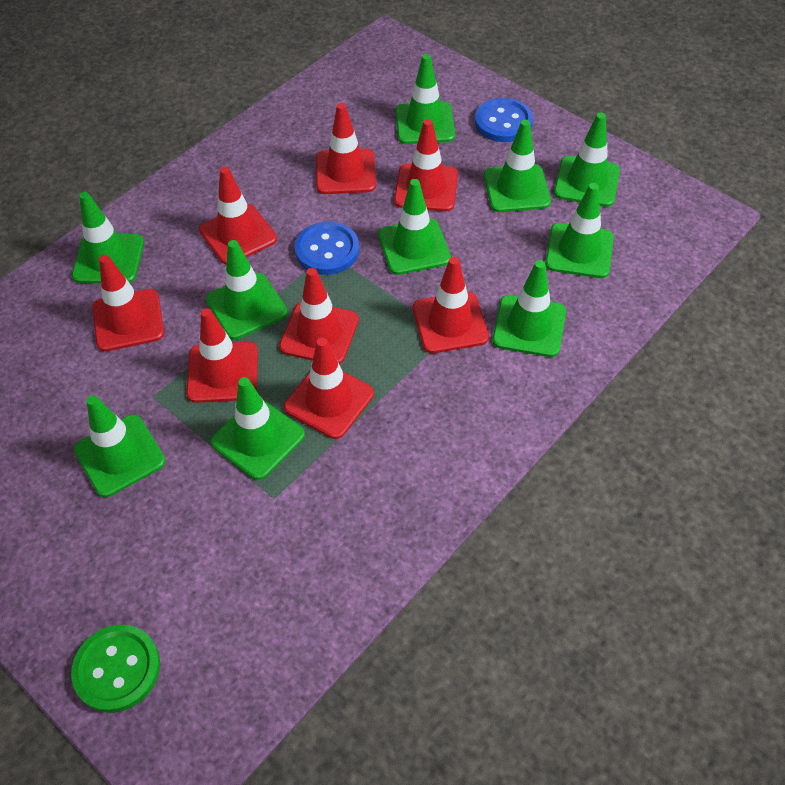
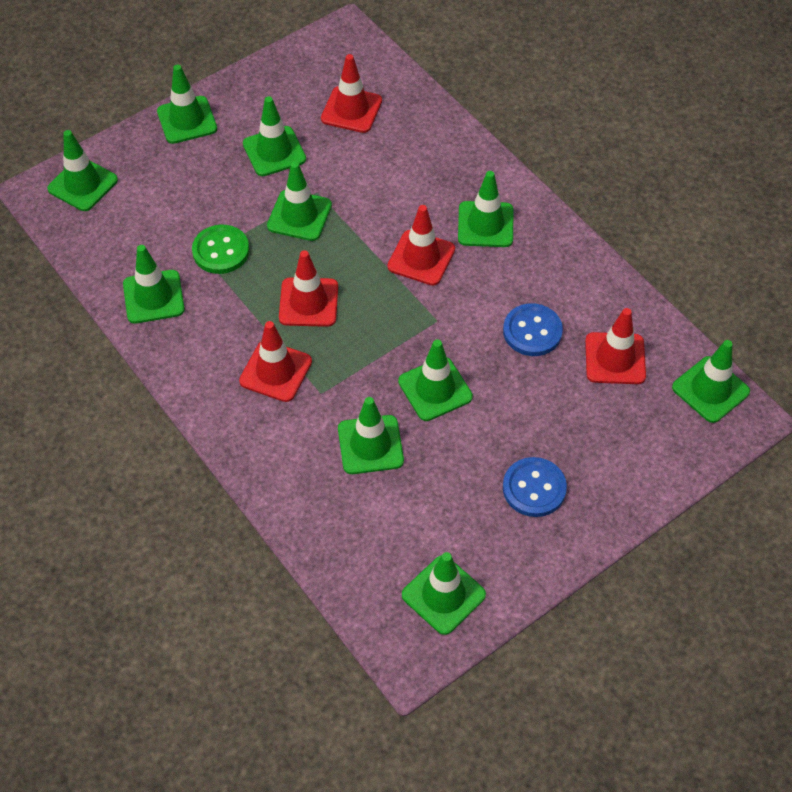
red traffic cone: 8 -> 5

